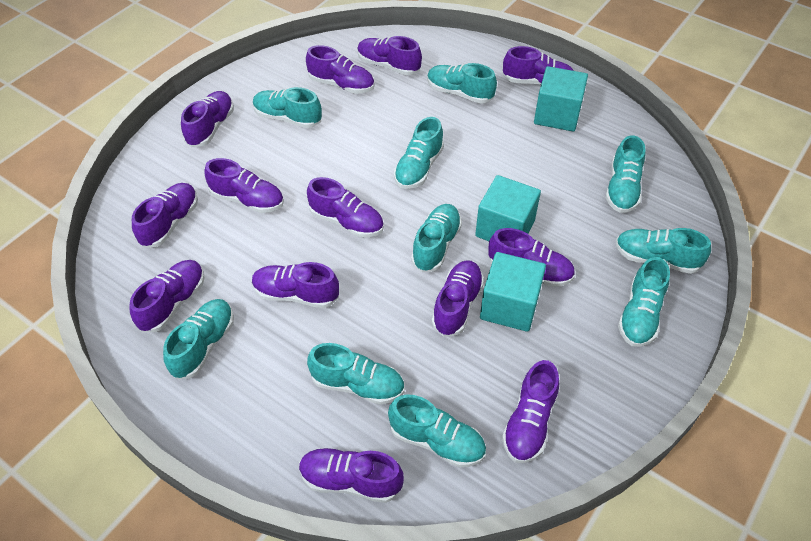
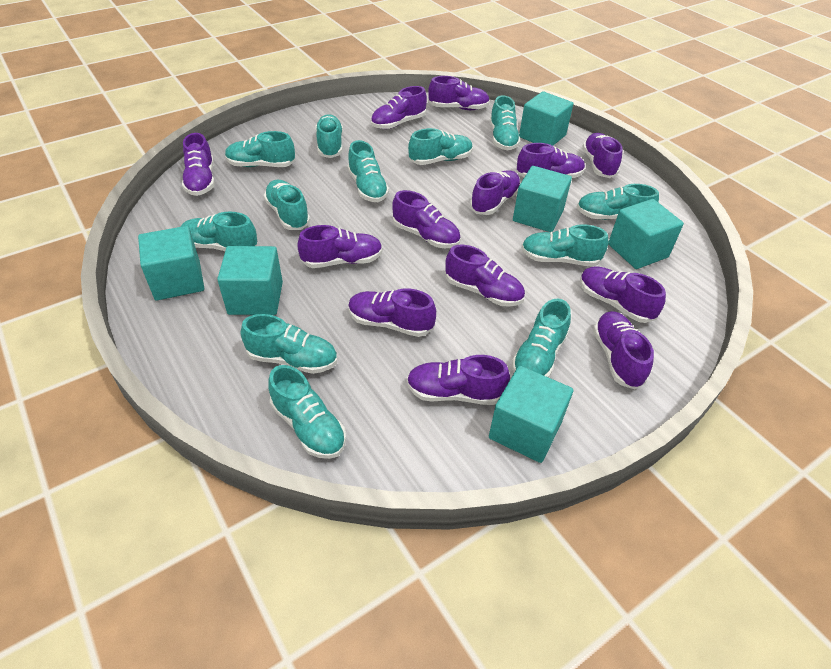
turquoise cube: 3 -> 6
turquoise shoe: 10 -> 12

